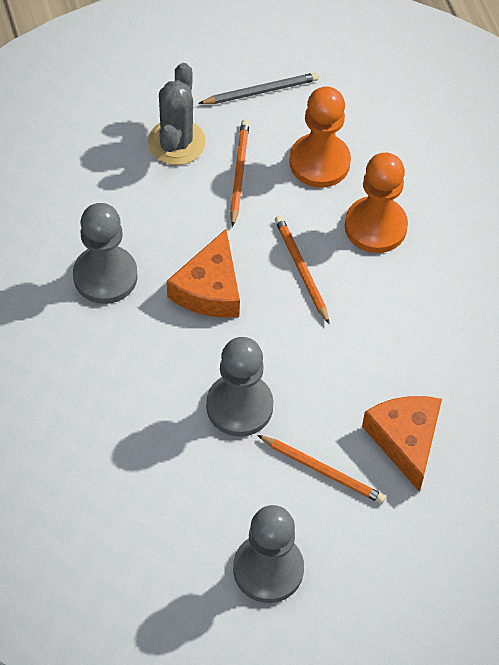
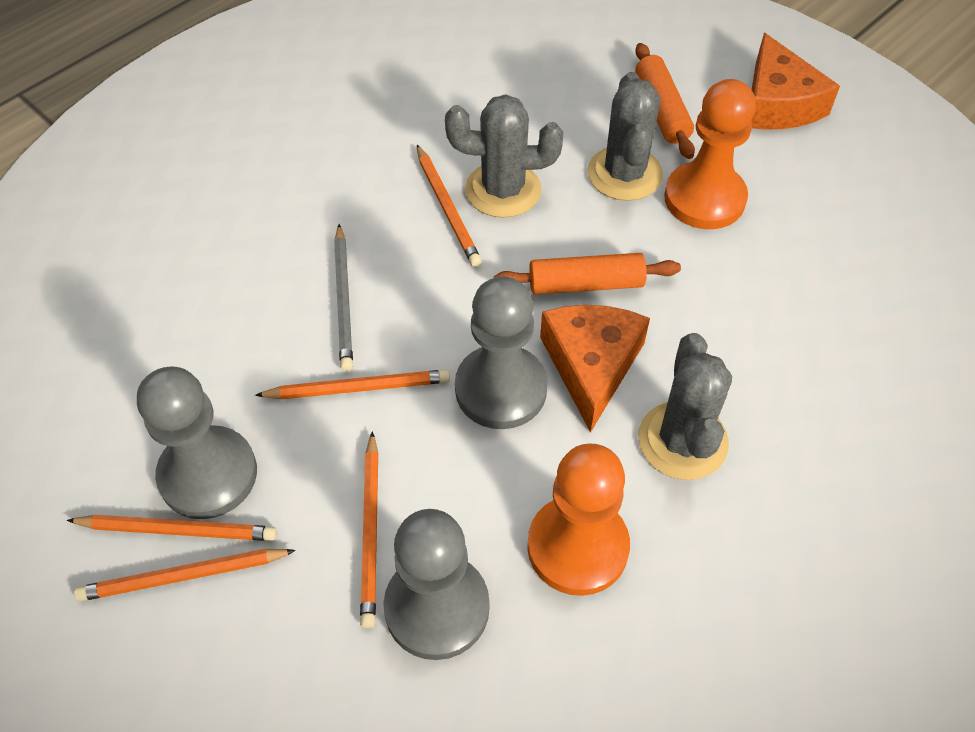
grey cactus: 1 -> 3
orange pencil: 3 -> 5
orange rolling pin: 0 -> 2

